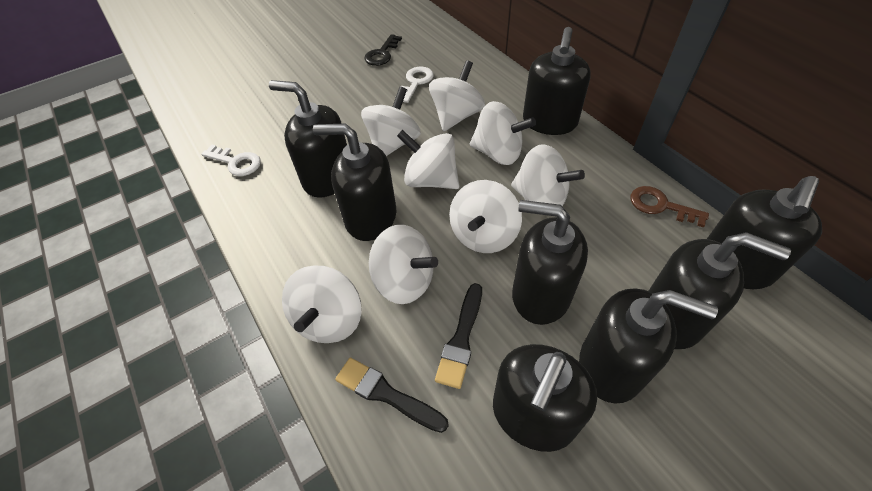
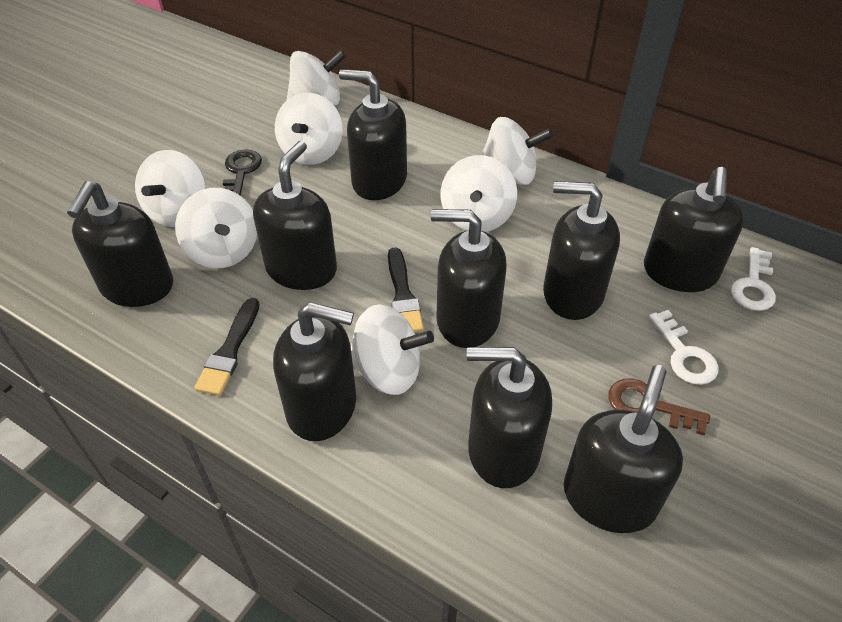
black soap dispenser: 8 -> 9
white spinning top: 8 -> 7

